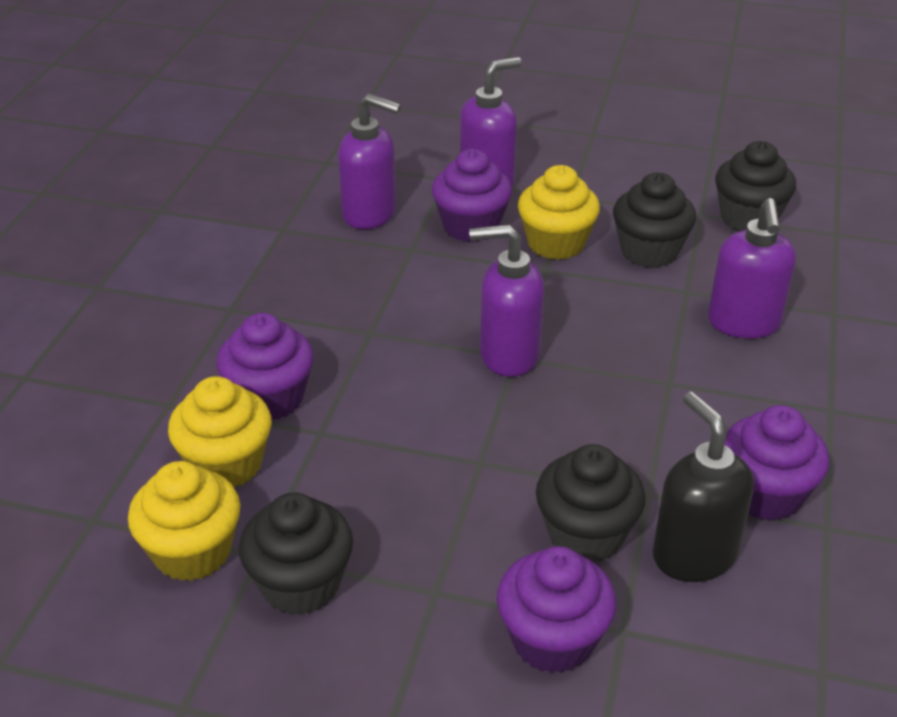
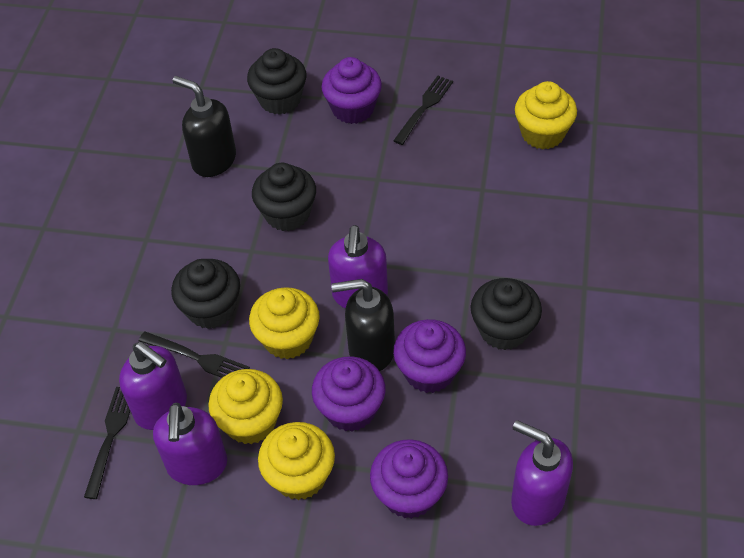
black fork: 0 -> 3
black soap dispenser: 1 -> 2
yellow cupcake: 3 -> 4

